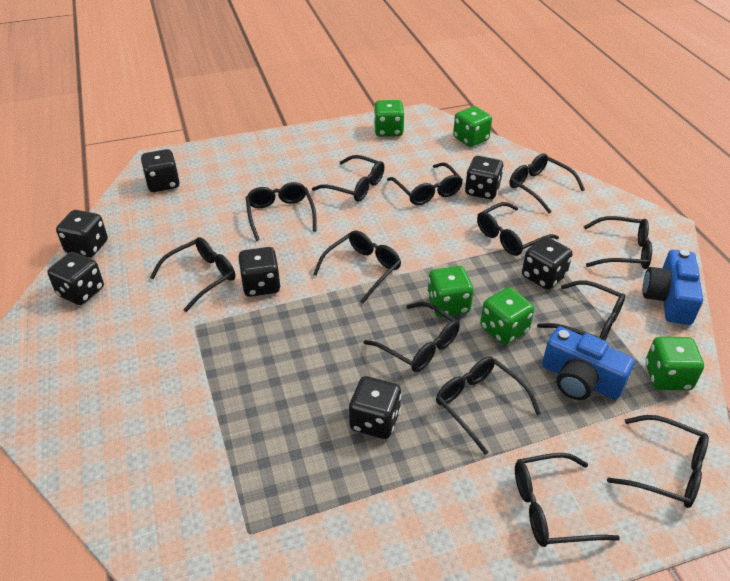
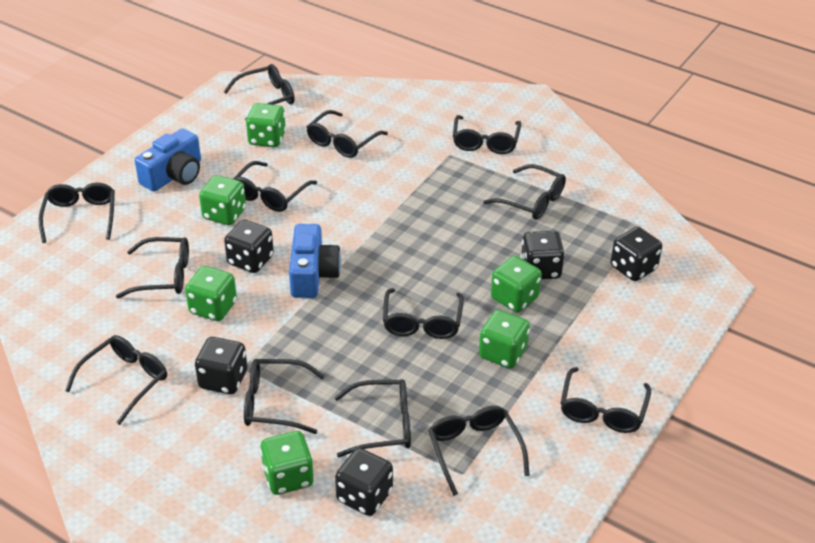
black dice: 7 -> 5
green dice: 5 -> 6

